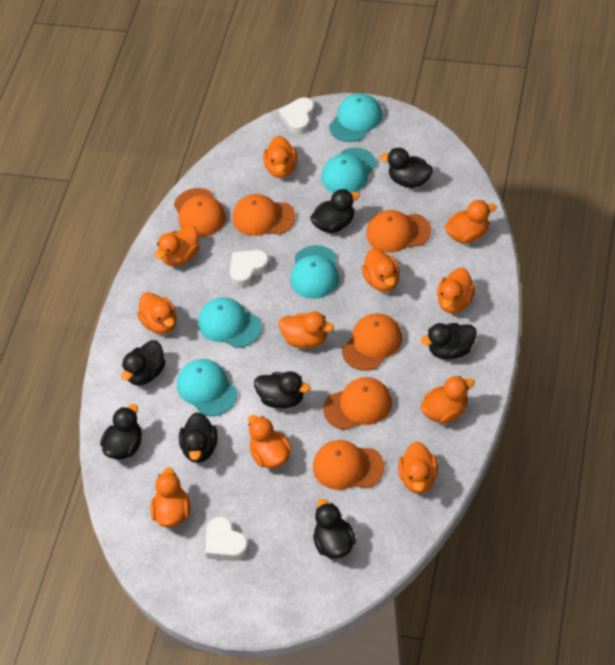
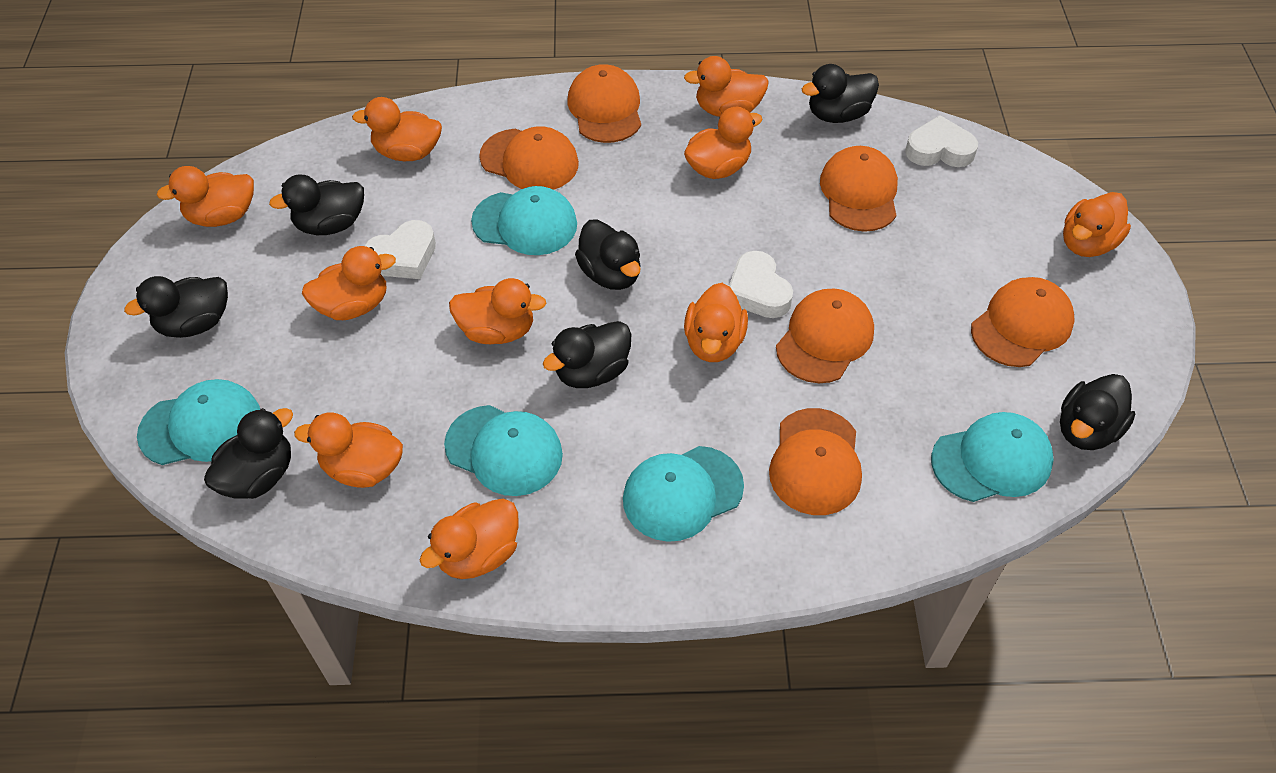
black duck: 8 -> 7
orange duck: 11 -> 10

